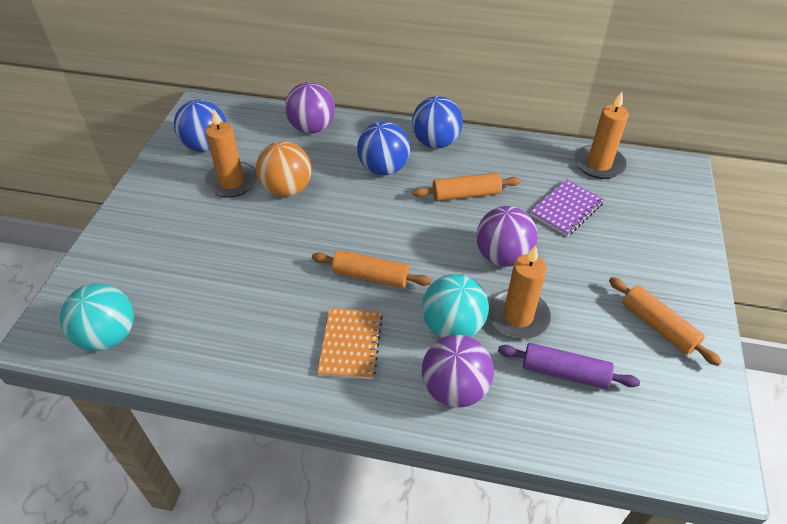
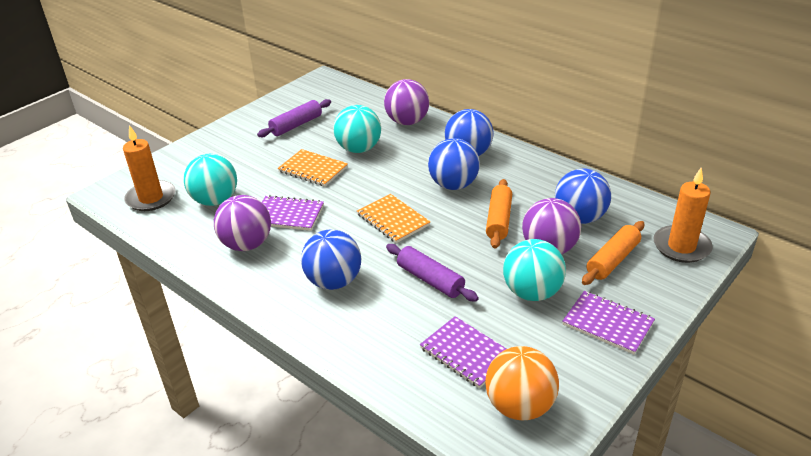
blue ball: 3 -> 4
orange candle: 3 -> 2
orange notebook: 1 -> 2
orange rolling pin: 3 -> 2
purple notebook: 1 -> 3
purple rolling pin: 1 -> 2
turquoise ball: 2 -> 3

